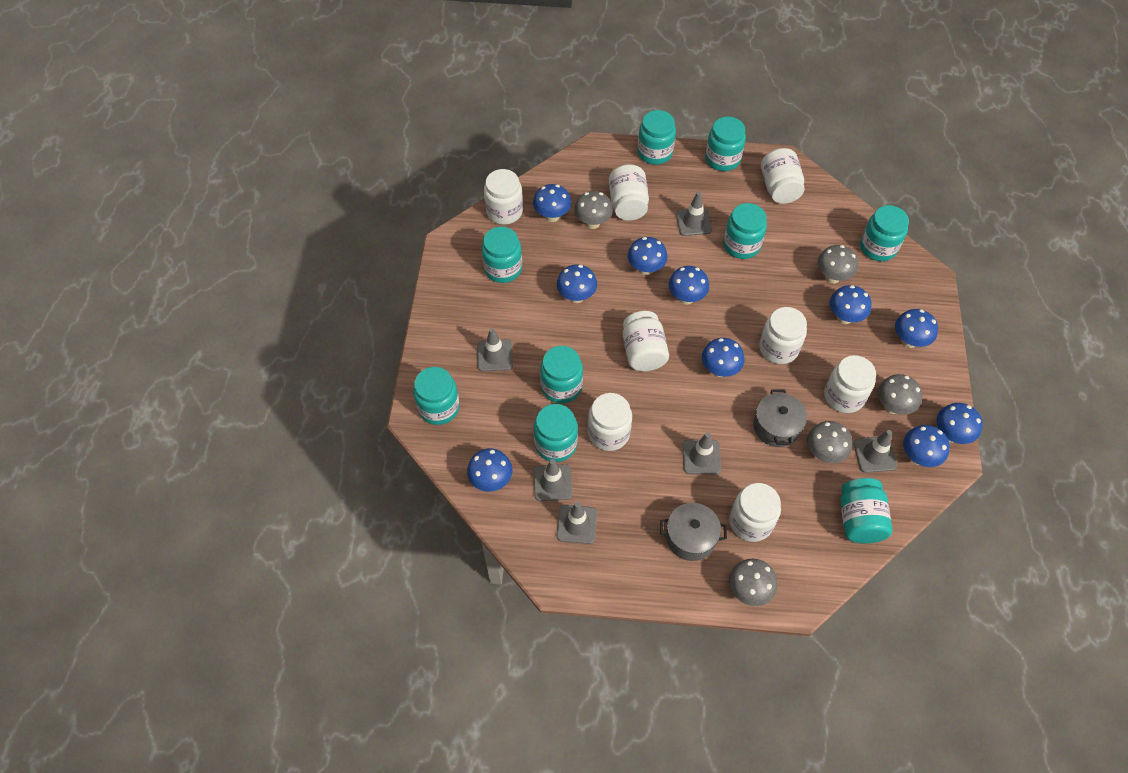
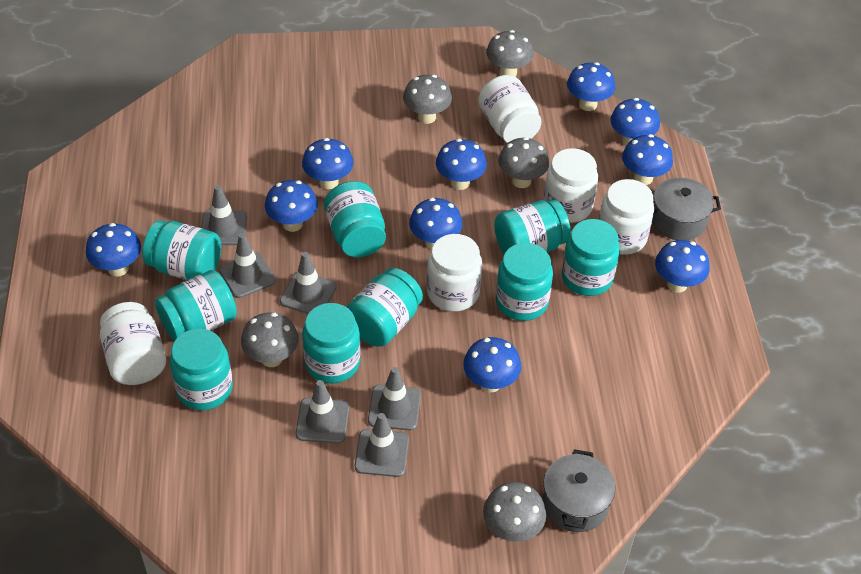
white jar: 8 -> 5

